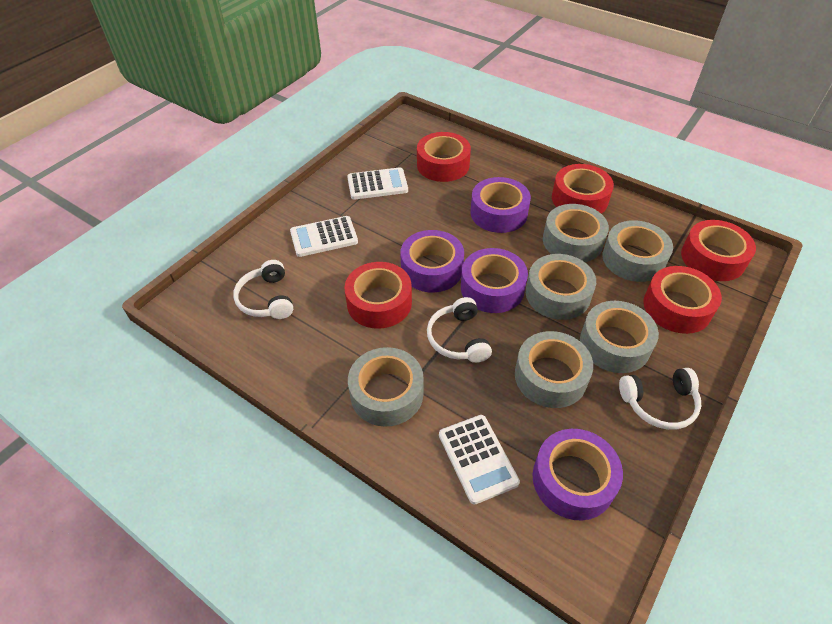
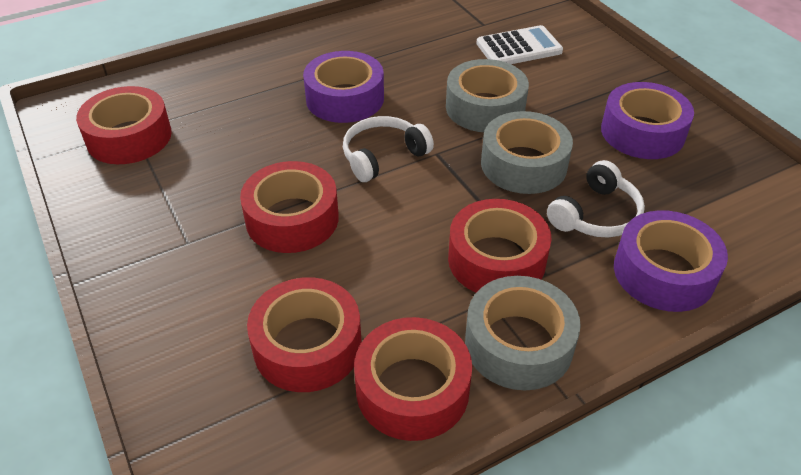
grey tape: 6 -> 3
purple tape: 4 -> 3
white calculator: 3 -> 1
white headphones: 3 -> 2

